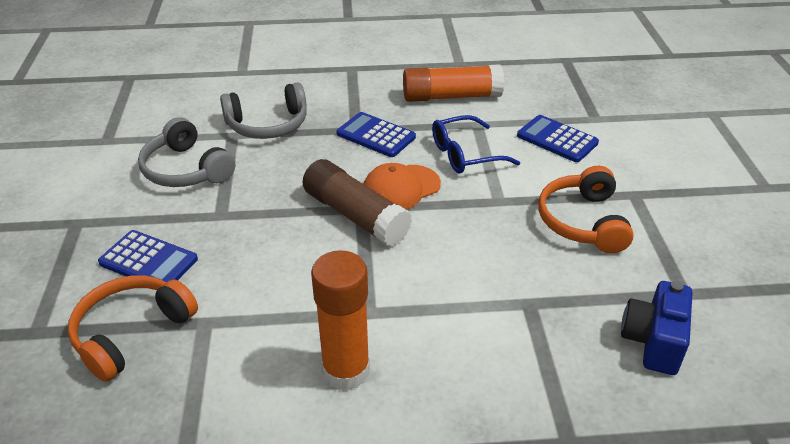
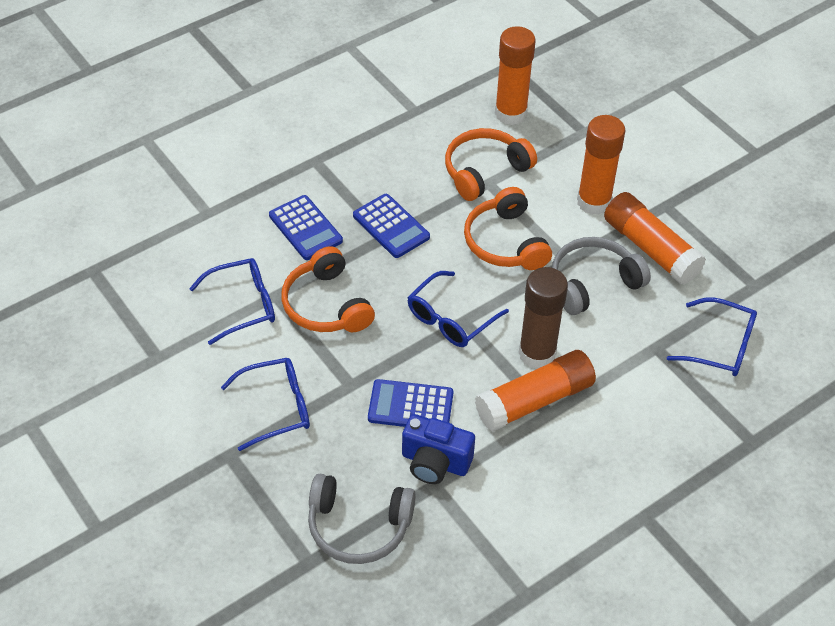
blue glasses: 1 -> 4
orange cap: 1 -> 0
orange glue stick: 2 -> 4
orange headphones: 2 -> 3

